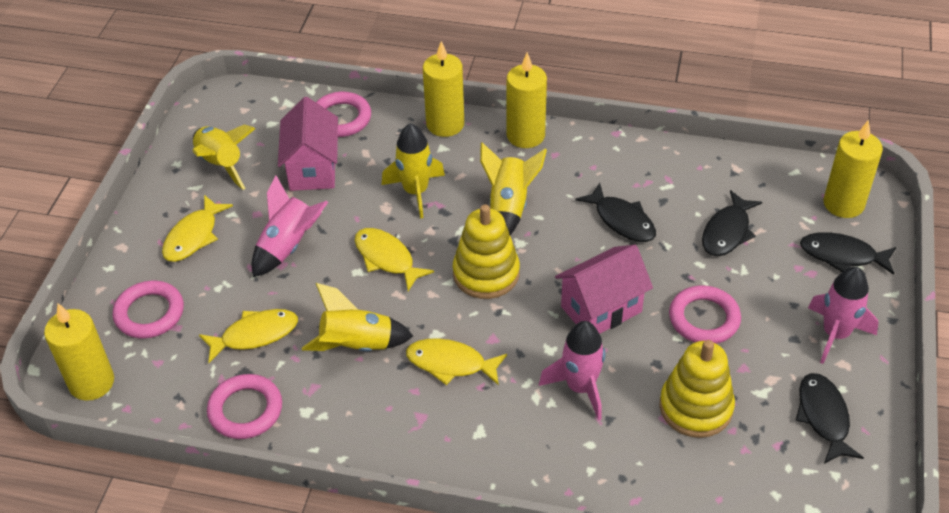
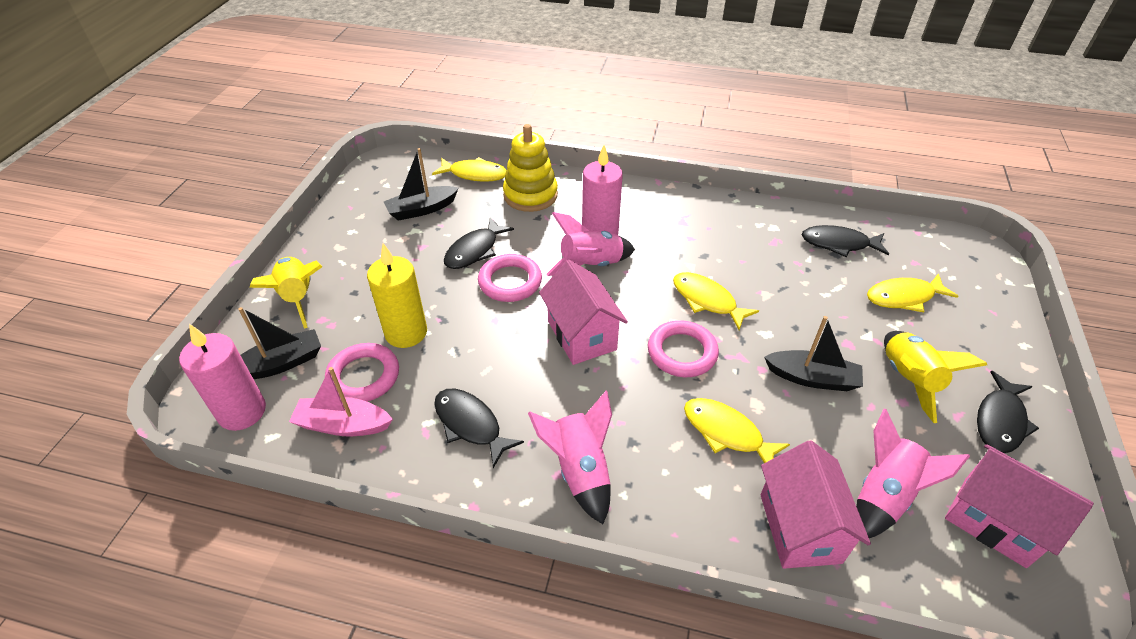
black boat: 0 -> 3
pink boat: 0 -> 1
pink candle: 0 -> 2
pink house: 2 -> 3
pink ring: 4 -> 3
yellow candle: 4 -> 1
yellow rocket: 4 -> 2
yellow stacking toy: 2 -> 1

